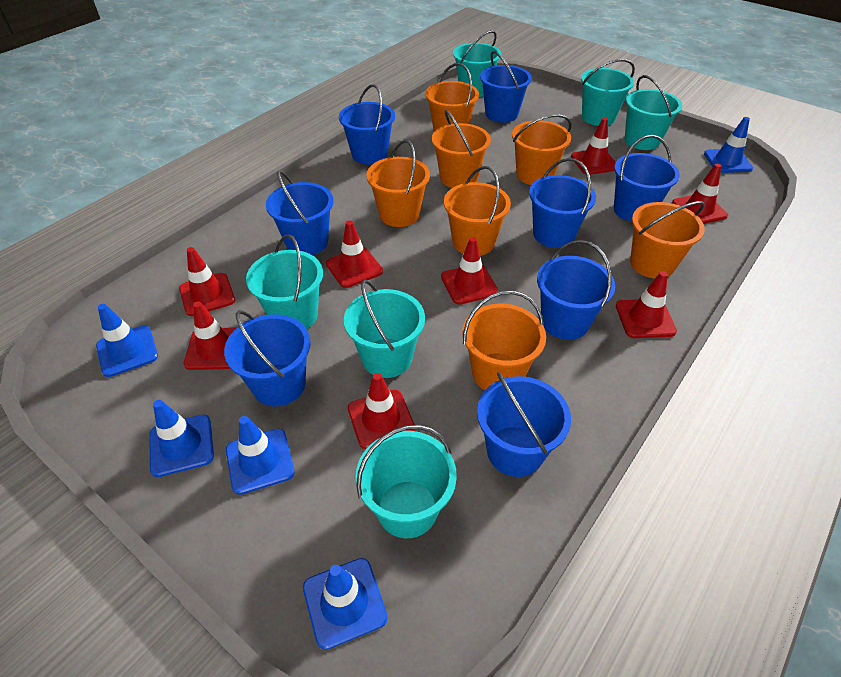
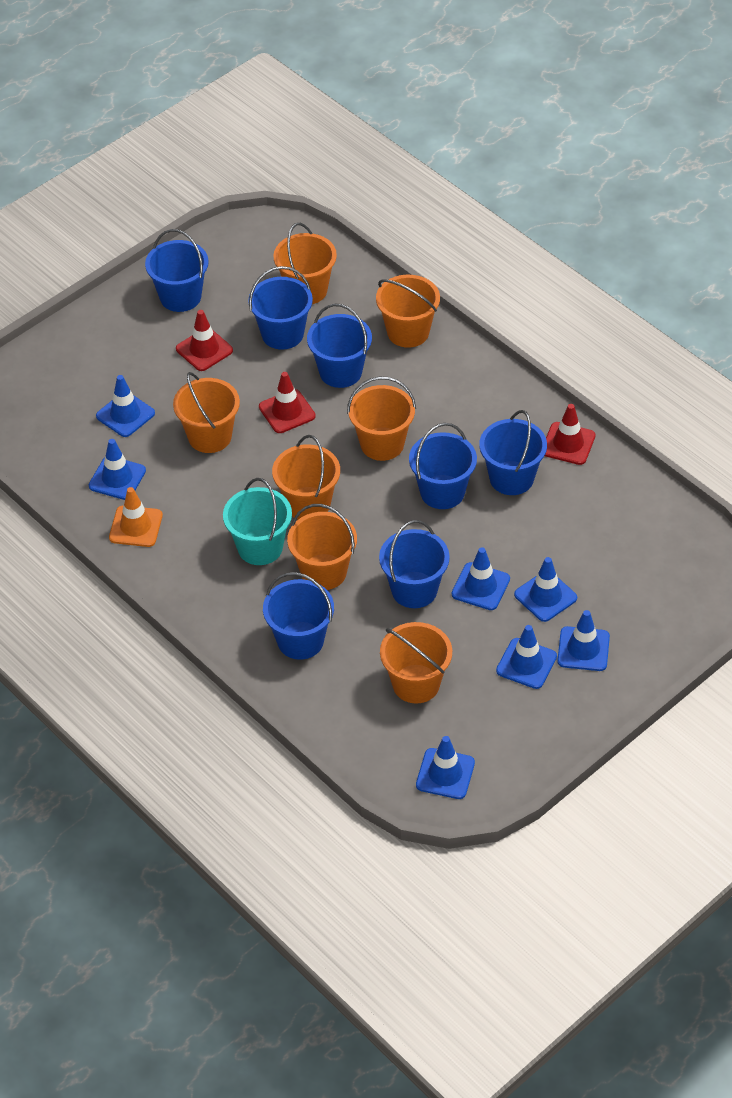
blue bucket: 8 -> 7
blue traffic cone: 5 -> 7
orange traffic cone: 0 -> 1
red traffic cone: 8 -> 3
turquoise bucket: 6 -> 1

